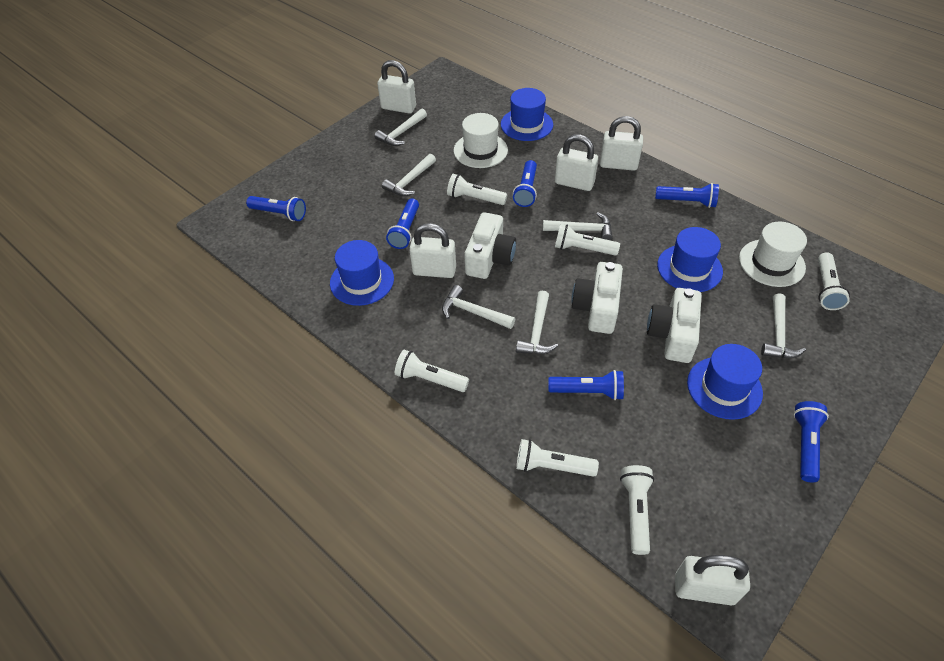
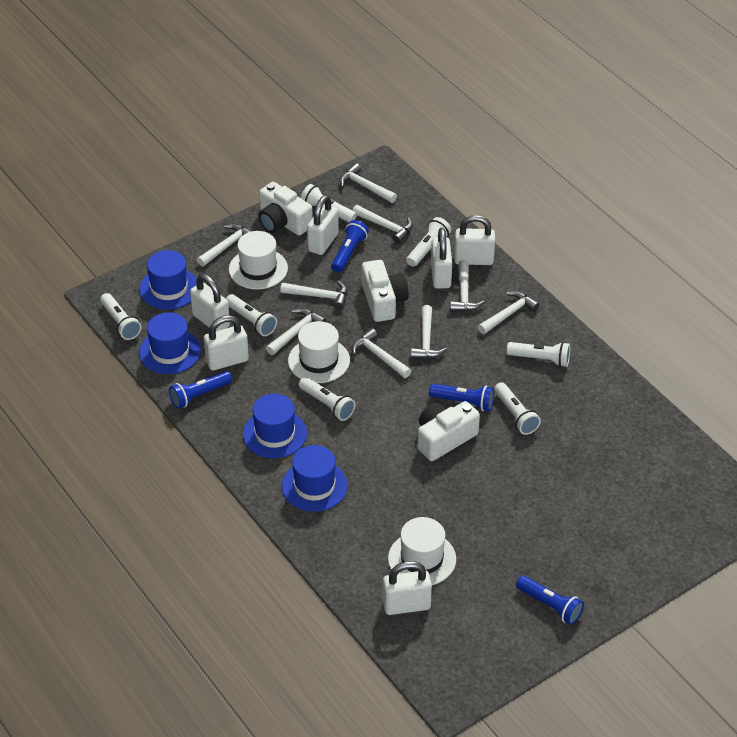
blue flashlight: 6 -> 4
white flashlight: 6 -> 7
white hammer: 6 -> 9
white hat: 2 -> 3
white padlock: 5 -> 6

